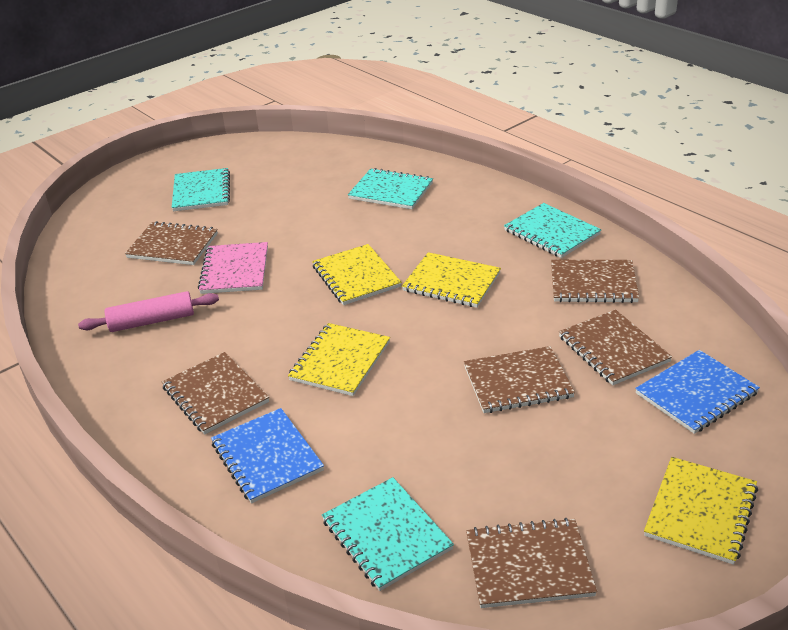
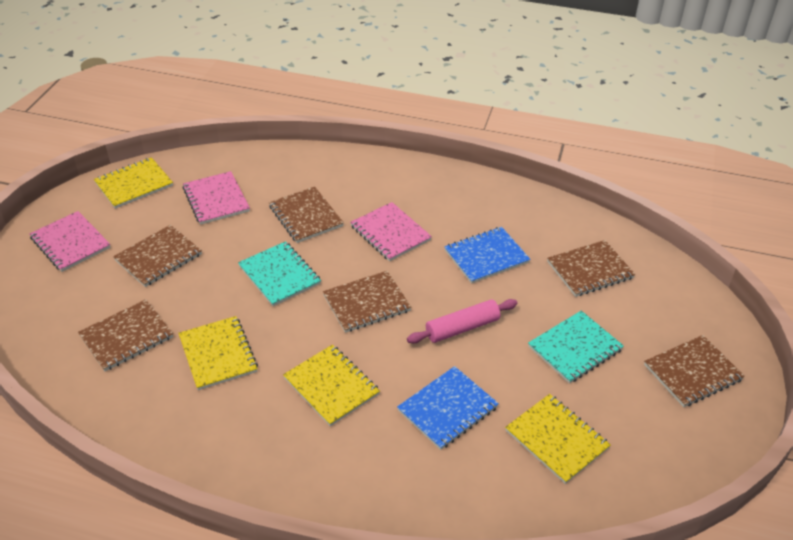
pink notebook: 1 -> 3
turquoise notebook: 4 -> 2

